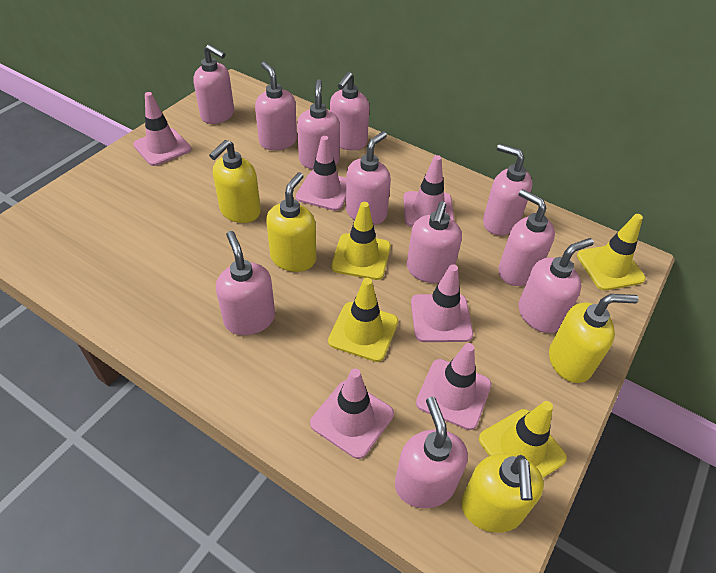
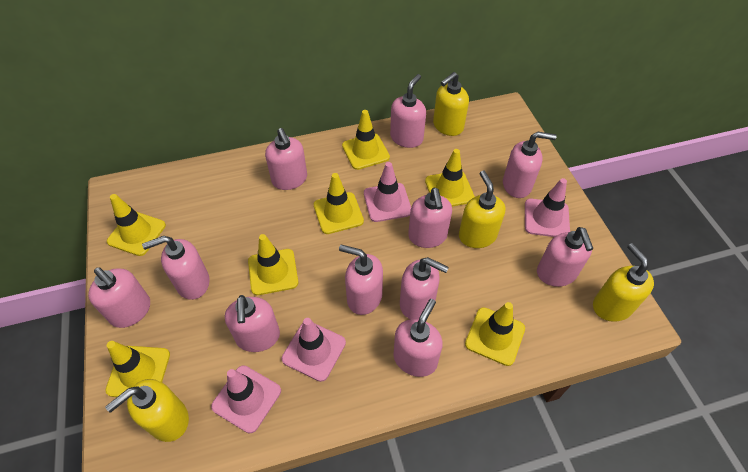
pink traffic cone: 6 -> 4
yellow traffic cone: 4 -> 7

